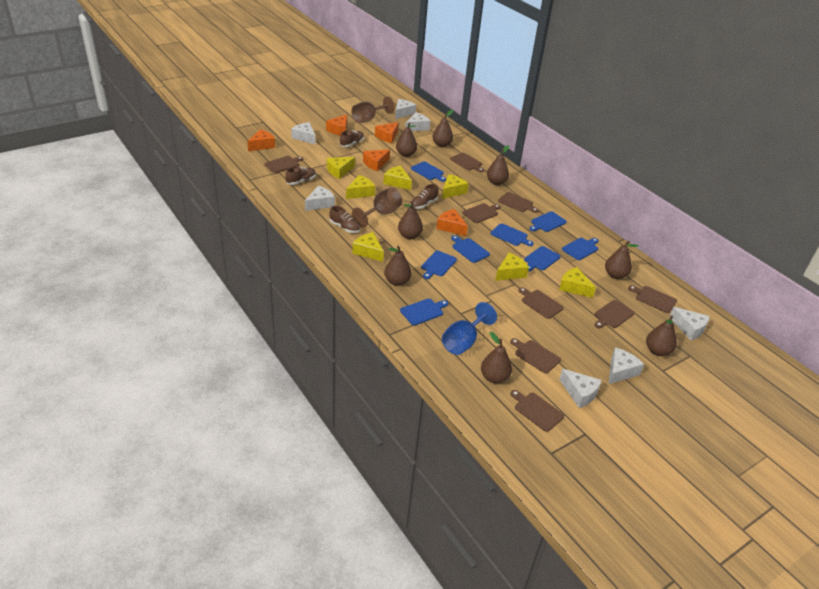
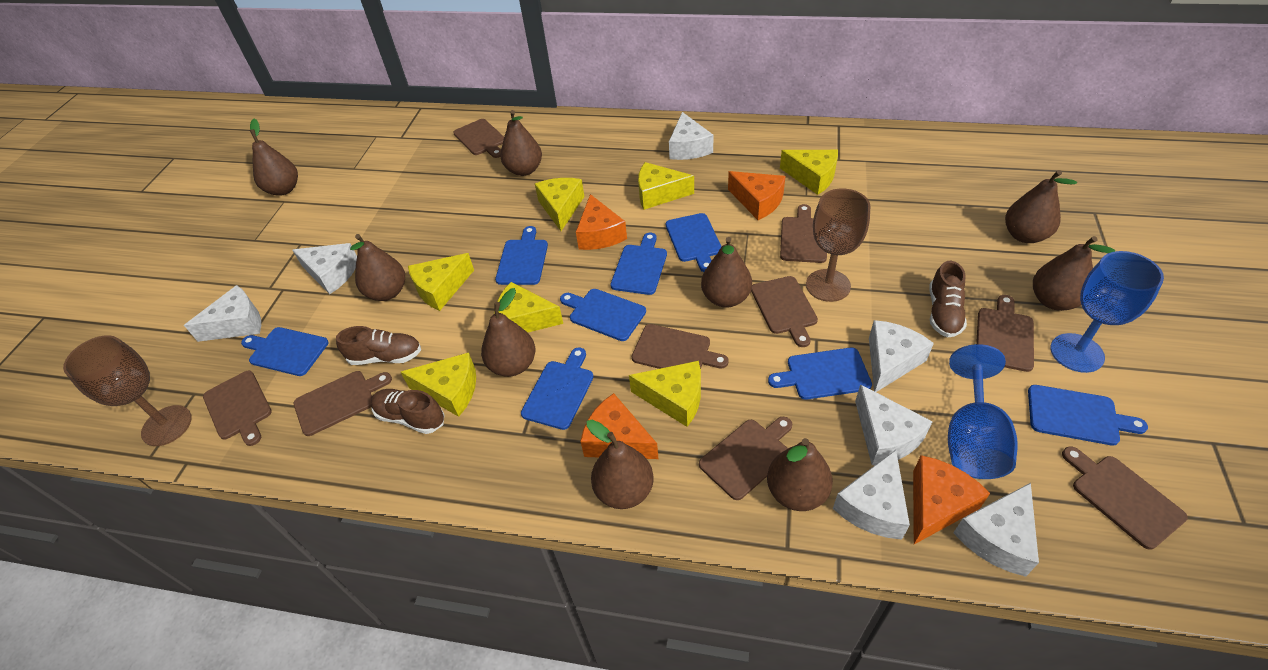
blue goblet: 1 -> 2
brown pear: 8 -> 9
brown shoe: 4 -> 3
orange cheese: 5 -> 4

